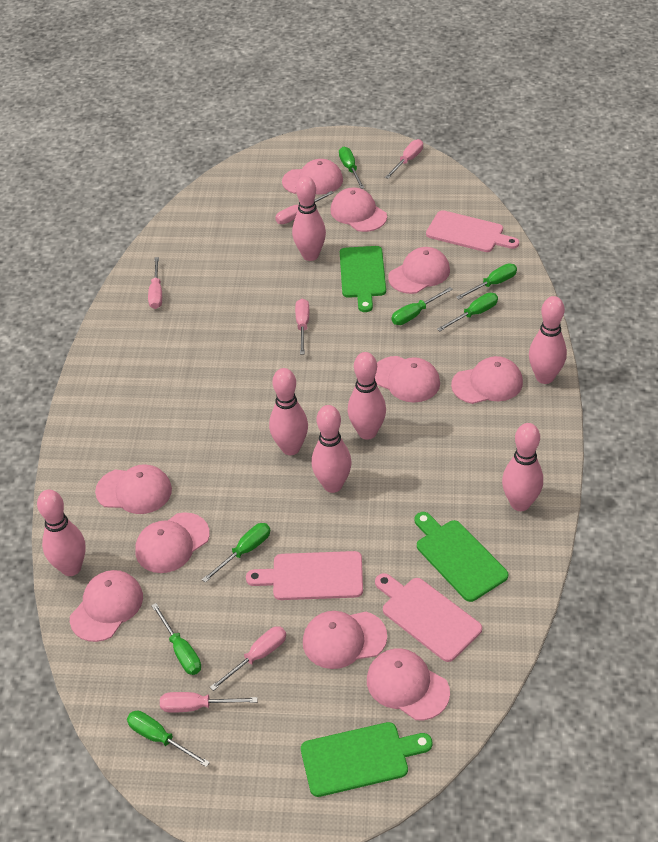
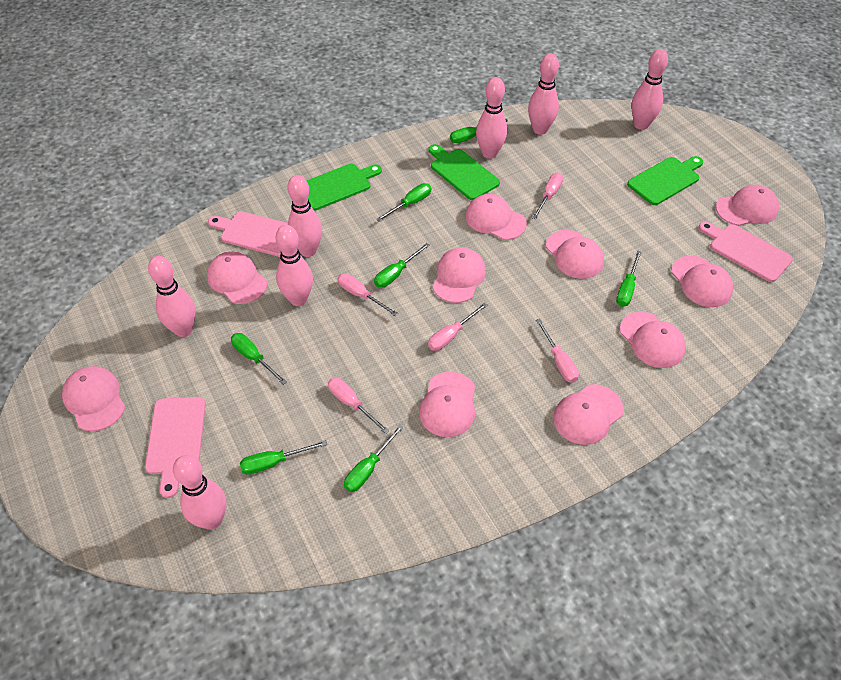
pink screwdriver: 6 -> 5

